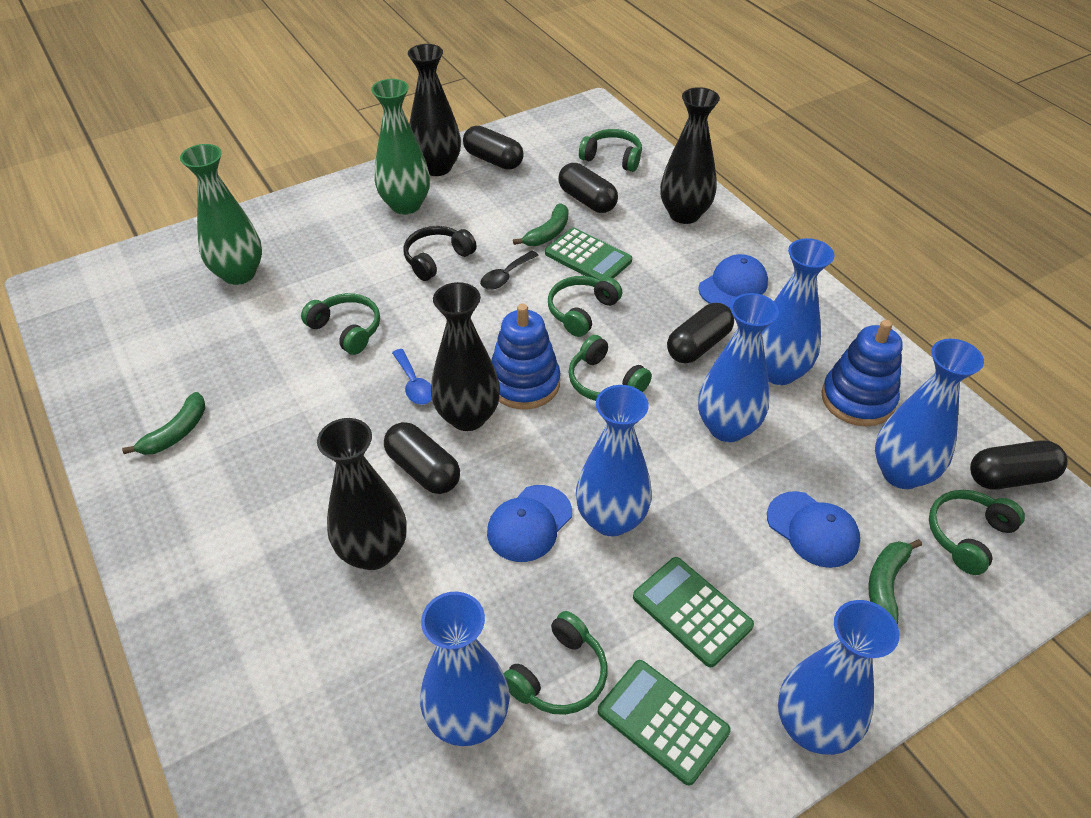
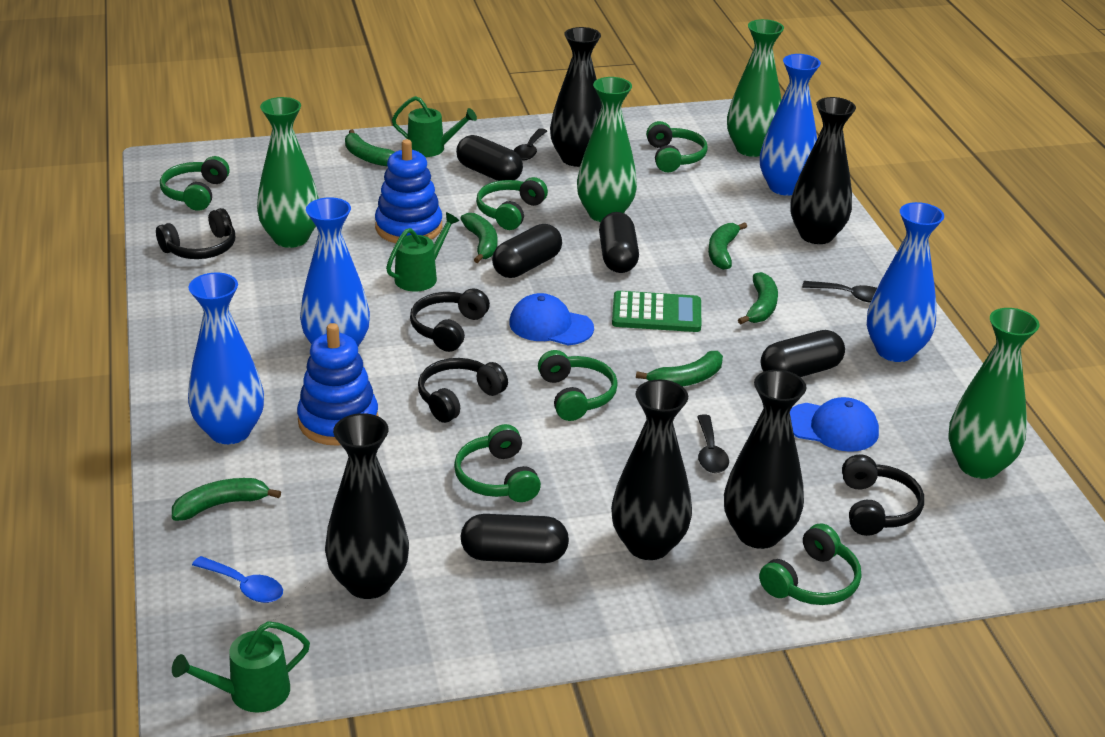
black headphones: 1 -> 4
black spoon: 1 -> 3
black vase: 4 -> 5
blue cap: 3 -> 2
blue vase: 6 -> 4
green banana: 3 -> 6
green calculator: 3 -> 1
green vase: 2 -> 4
green watering can: 0 -> 3

